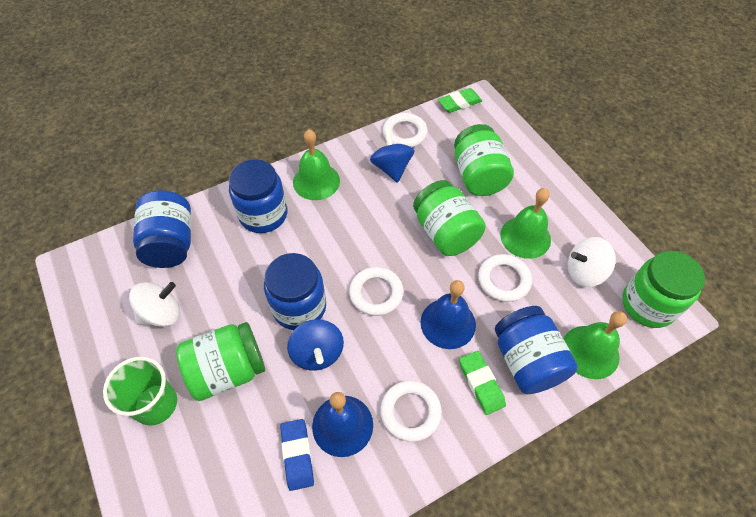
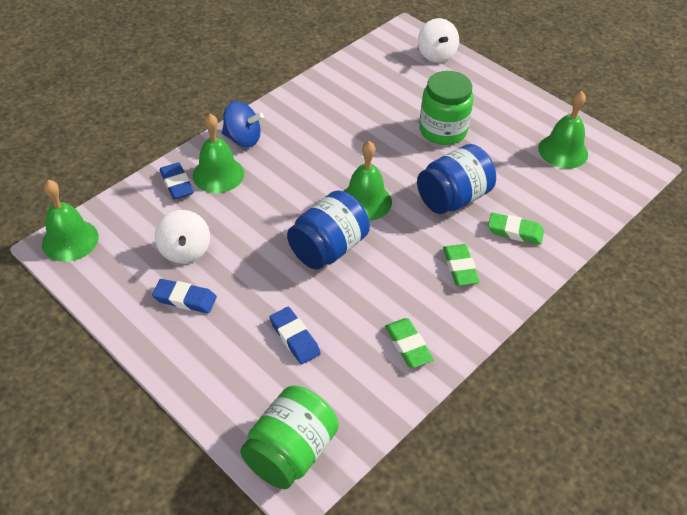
blue bell: 2 -> 0
blue eraser: 1 -> 3
blue jar: 4 -> 2
blue spinning top: 2 -> 1
green bell: 3 -> 4
green cup: 1 -> 0
green eraser: 2 -> 3
green jar: 4 -> 2
white ring: 4 -> 0

